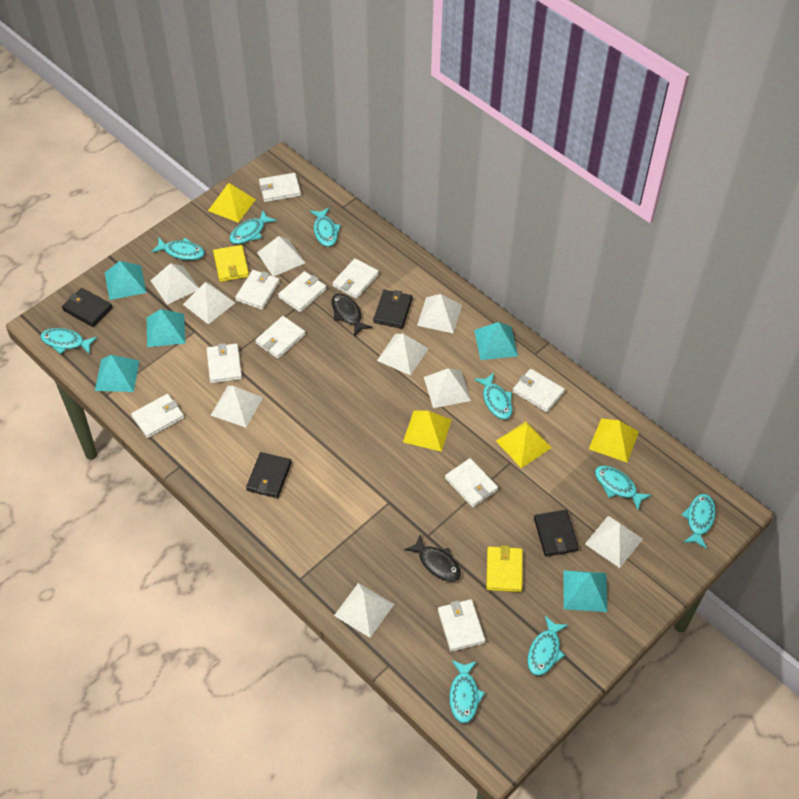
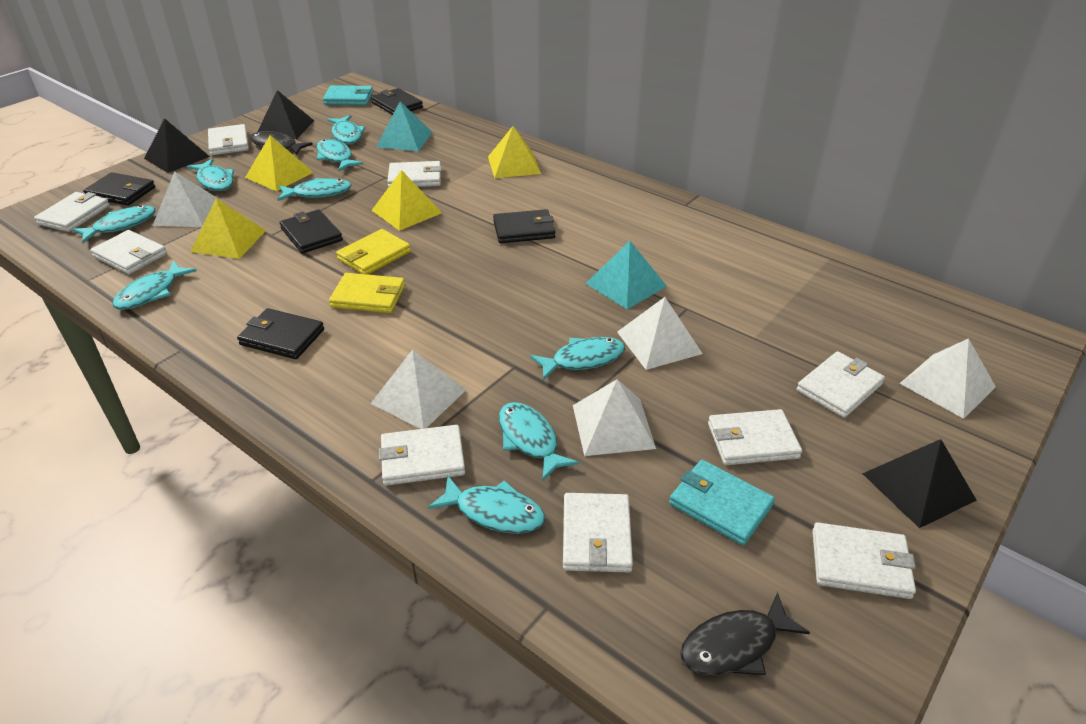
black pyramid: 0 -> 3
black wallet: 4 -> 5
turquoise pyramid: 5 -> 2
turquoise wallet: 0 -> 2
white pyramid: 9 -> 5
white wallet: 10 -> 9

